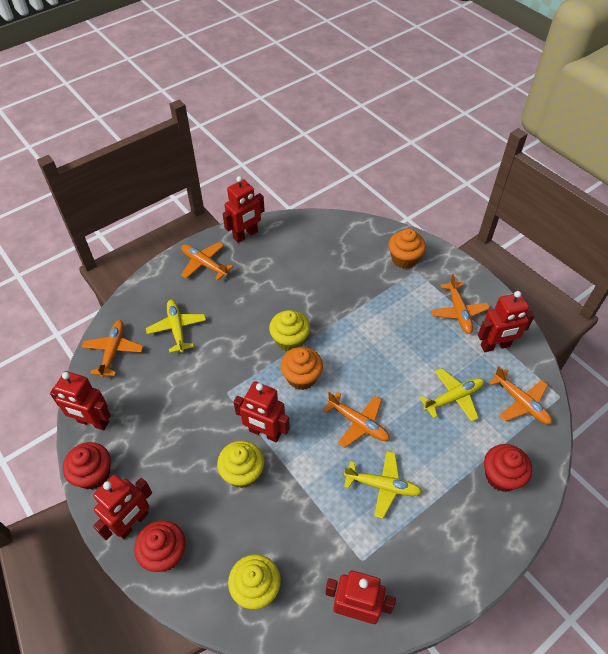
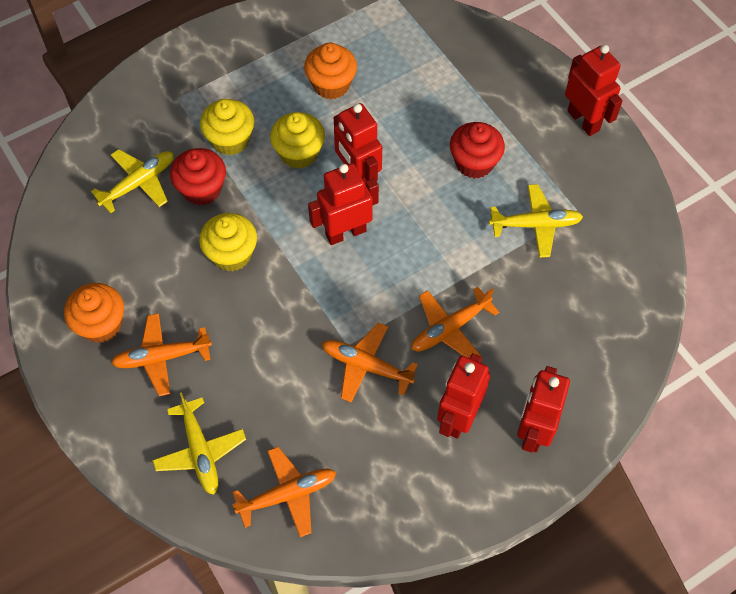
orange plane: 5 -> 4
red cupcake: 3 -> 2
red robot: 6 -> 5

